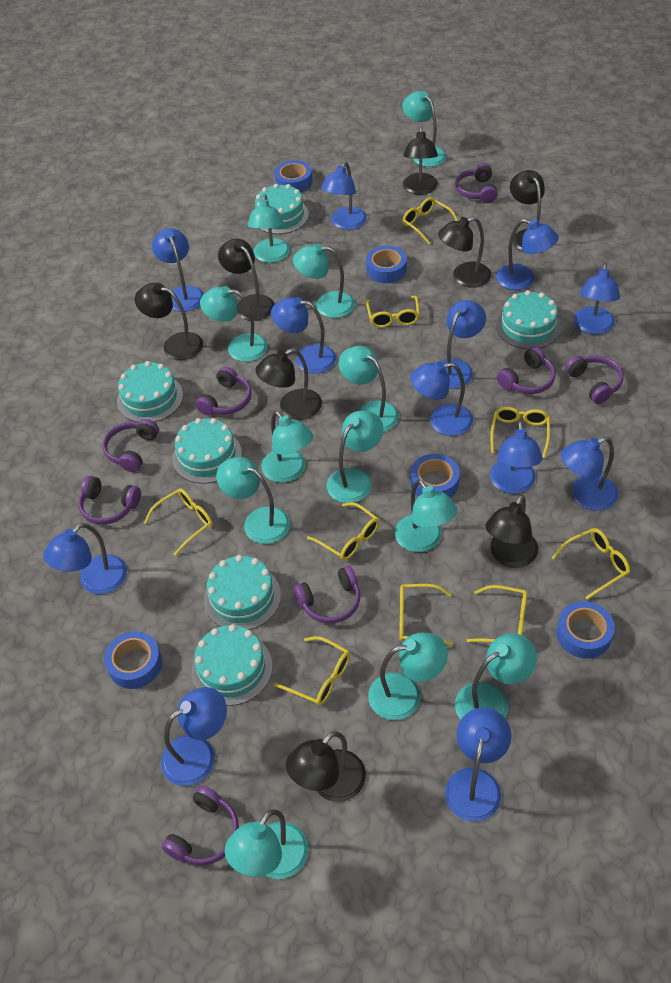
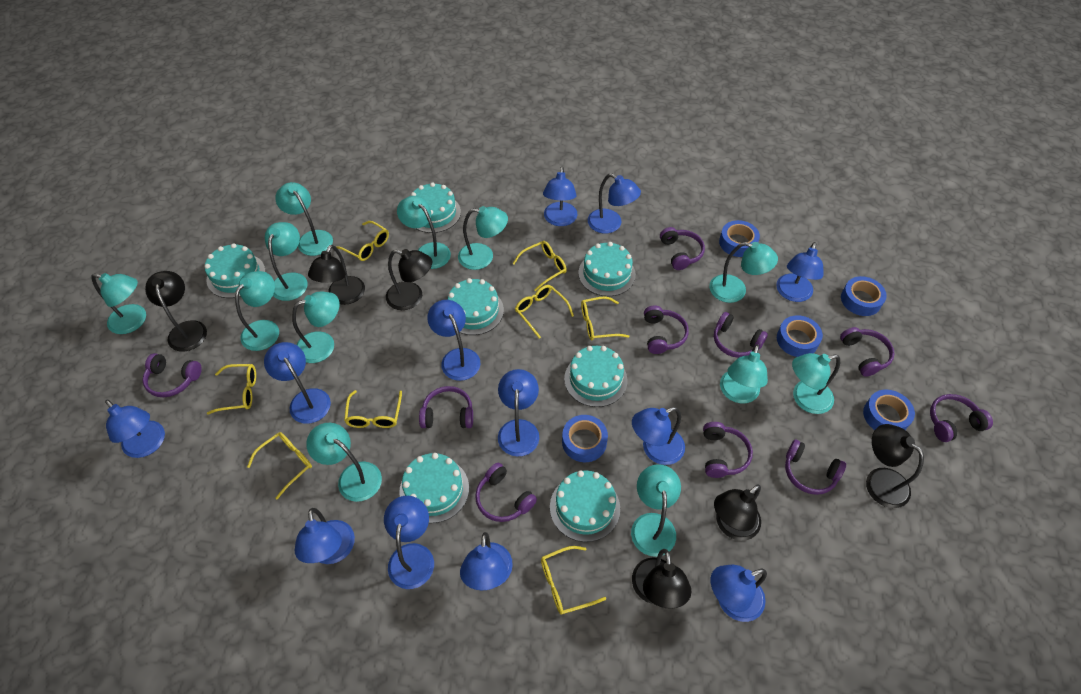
black lamp: 8 -> 6
purple headphones: 8 -> 10
turquoise cake: 6 -> 7
yellow glasses: 9 -> 8

